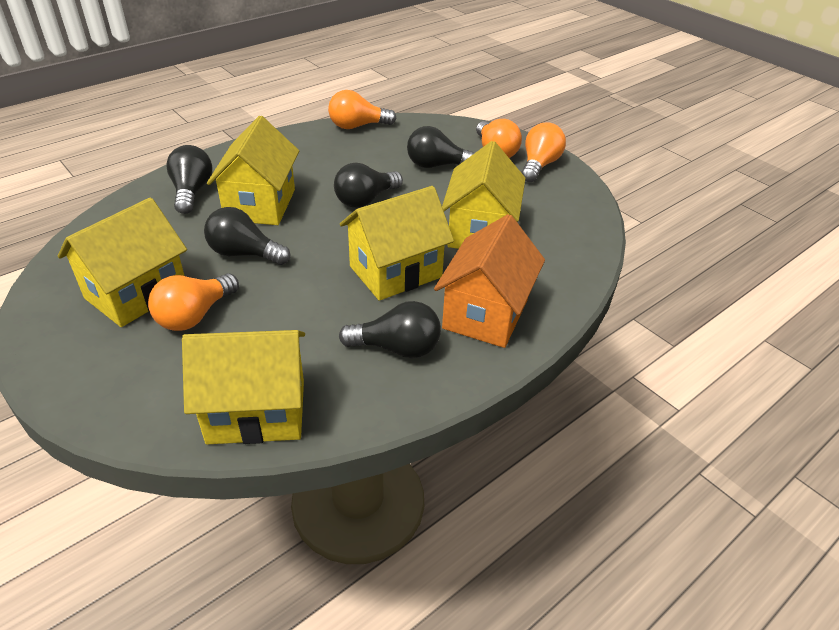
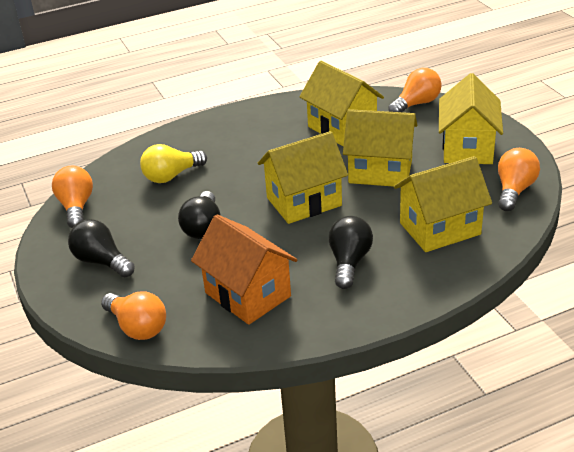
black light bulb: 5 -> 3
yellow light bulb: 0 -> 1

